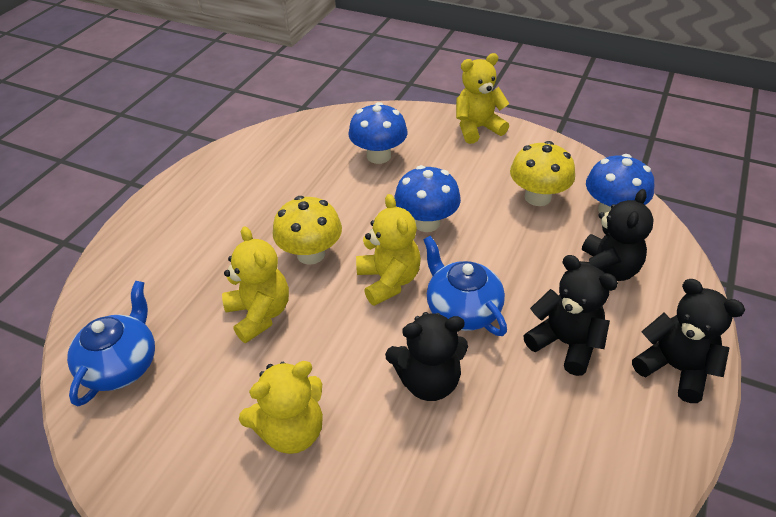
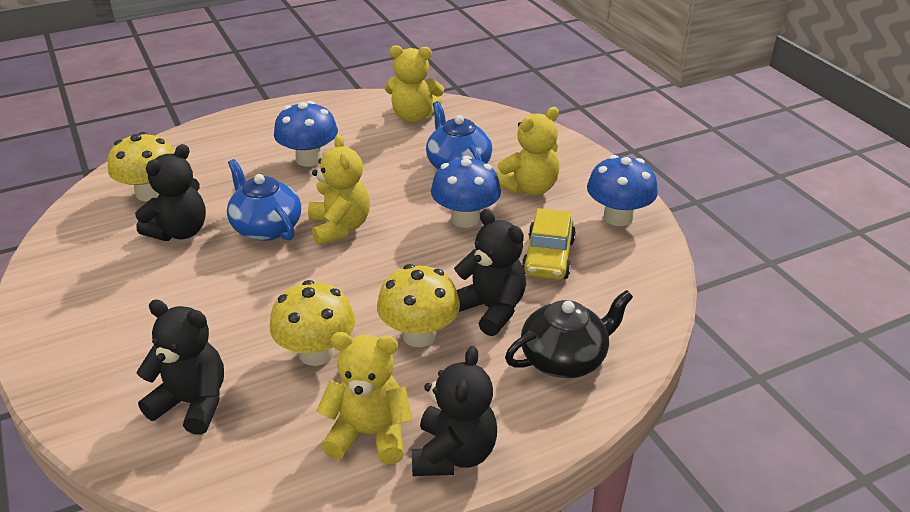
black teapot: 0 -> 1
yellow car: 0 -> 1
yellow mushroom: 2 -> 3

